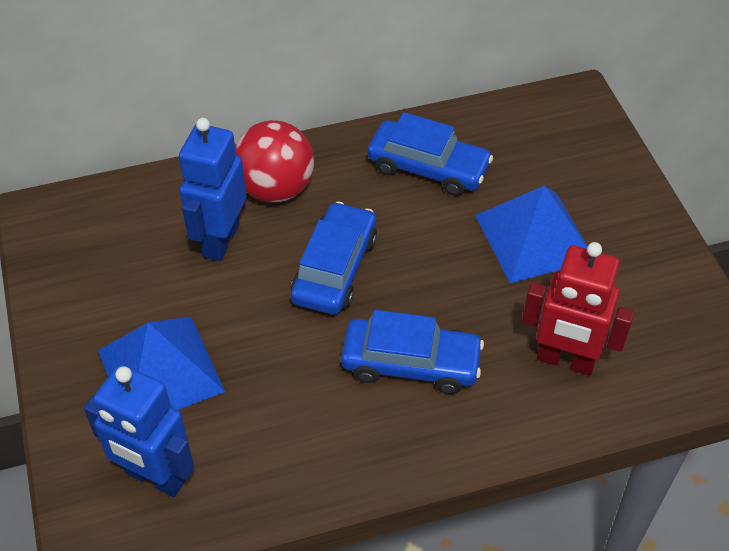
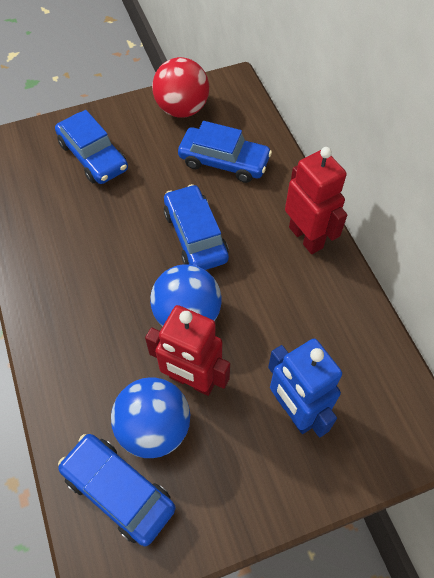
blue ball: 0 -> 2
blue car: 3 -> 4
blue pyramid: 2 -> 0
blue robot: 2 -> 1
red robot: 1 -> 2

